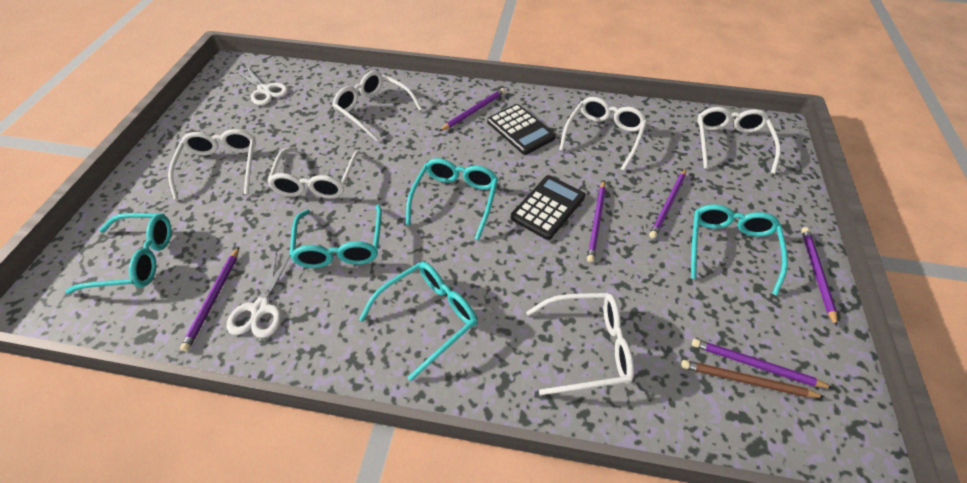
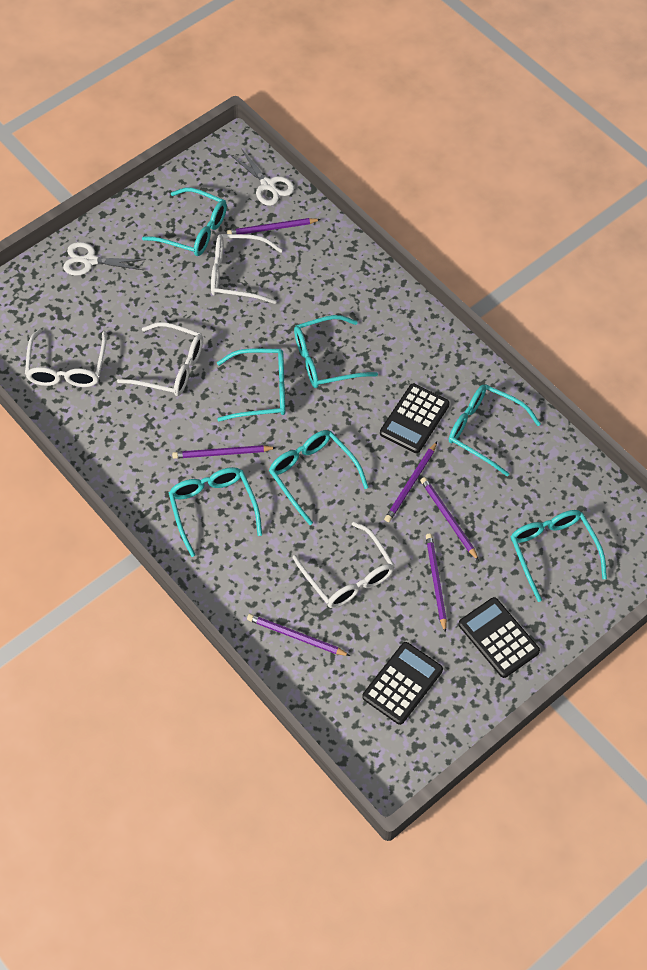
black calculator: 2 -> 3
brown pencil: 1 -> 0
turquoise glasses: 5 -> 7
white glasses: 6 -> 4

